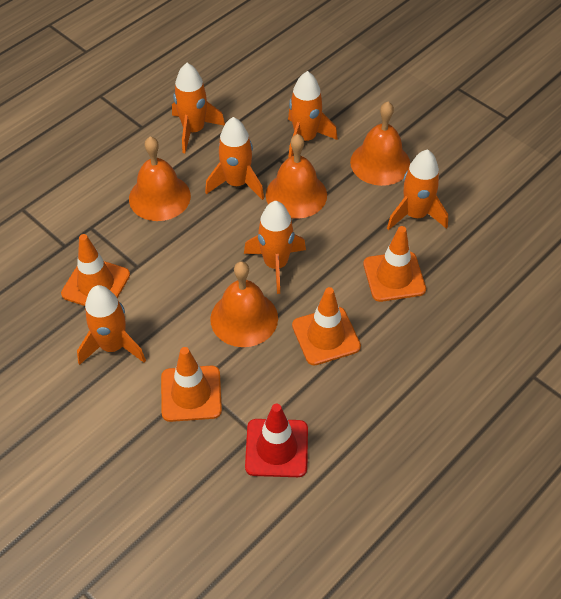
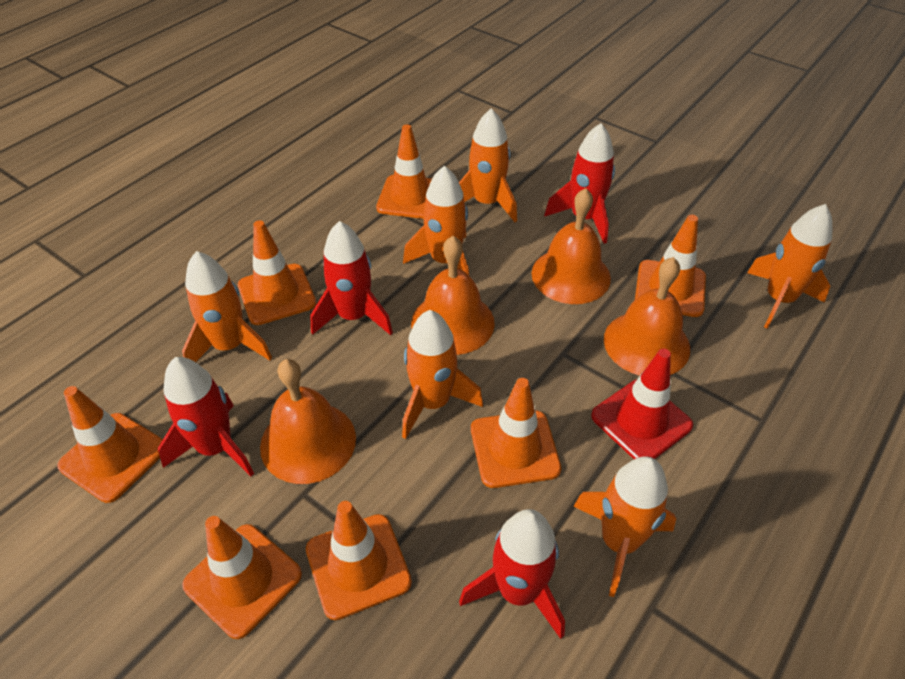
orange traffic cone: 4 -> 7
red rocket: 0 -> 4

